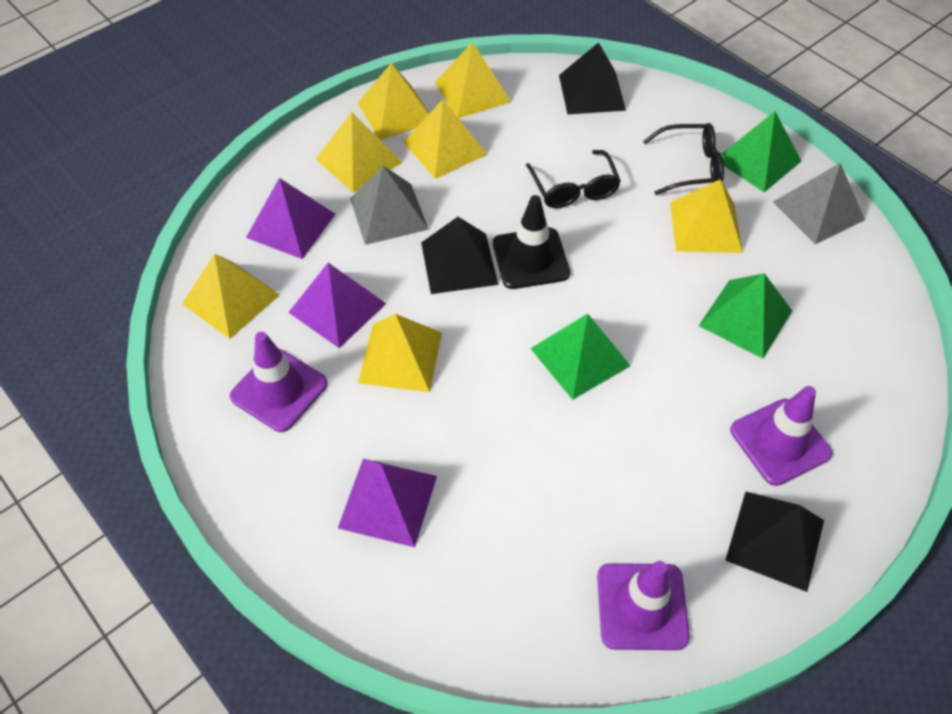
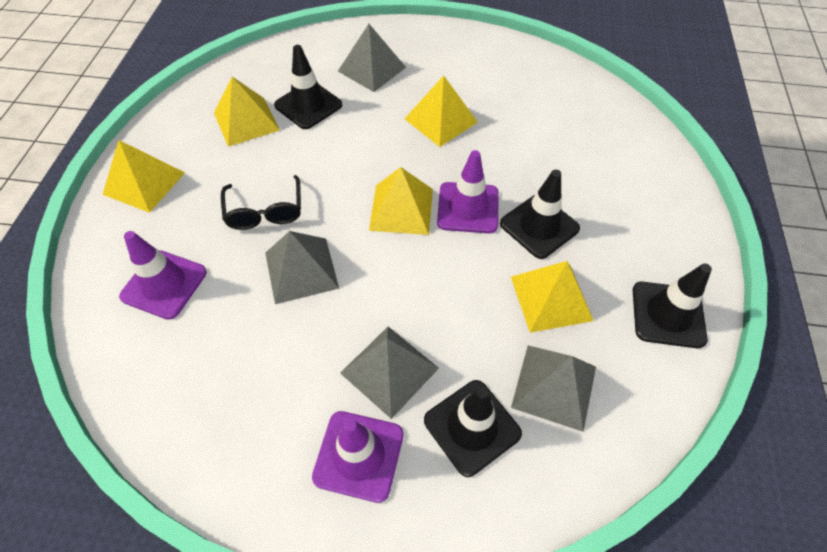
black glasses: 2 -> 1
black pyramid: 3 -> 0
black traffic cone: 1 -> 4
green pyramid: 3 -> 0
grey pyramid: 2 -> 4
purple pyramid: 3 -> 0
yellow pyramid: 7 -> 5

